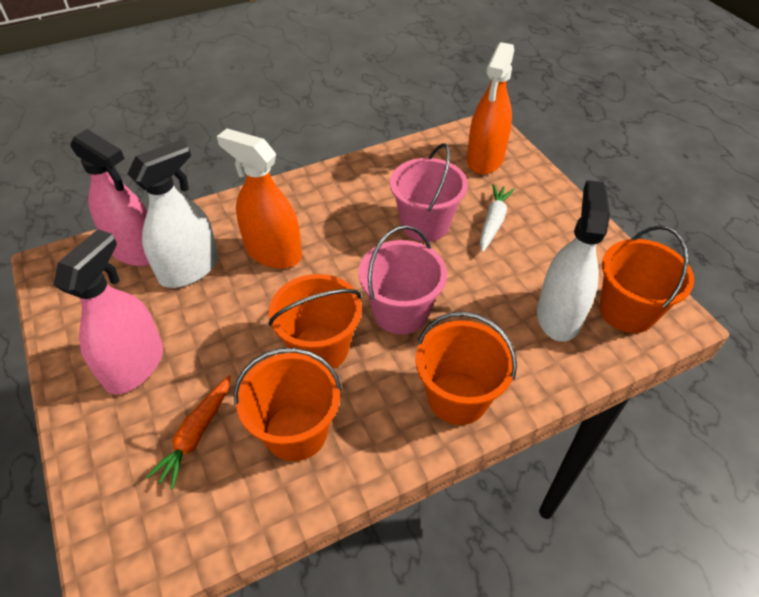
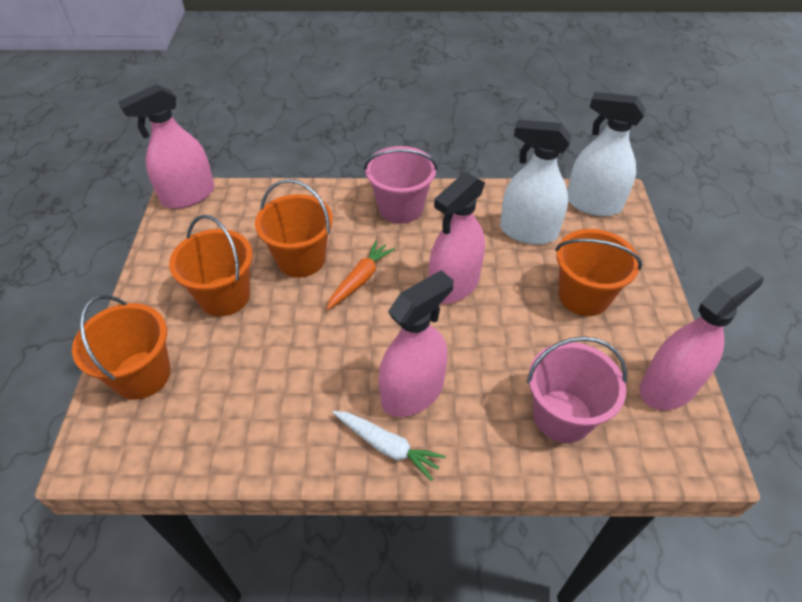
orange spray bottle: 2 -> 0
pink spray bottle: 2 -> 4

